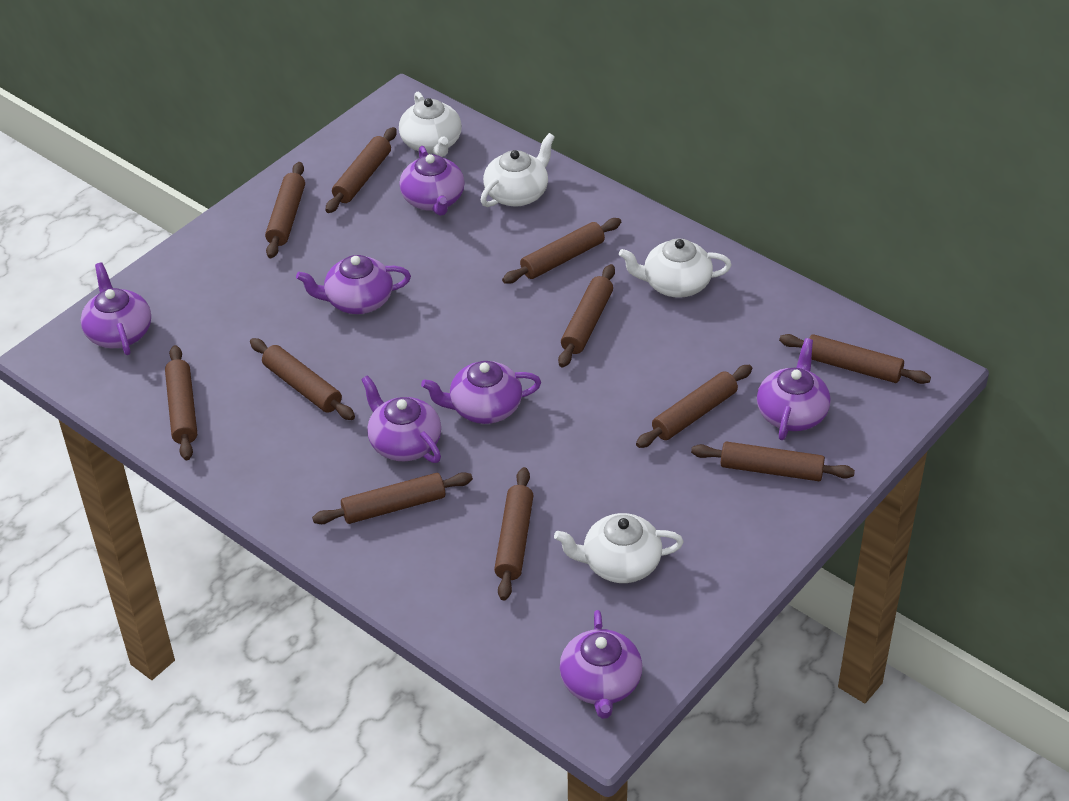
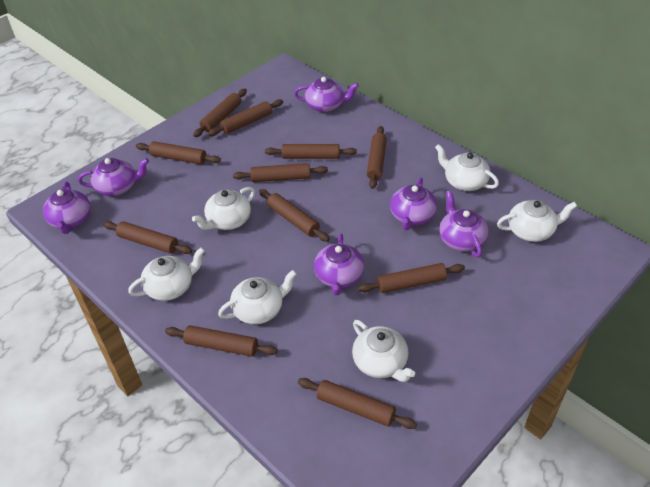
purple teapot: 7 -> 6
white teapot: 4 -> 6

